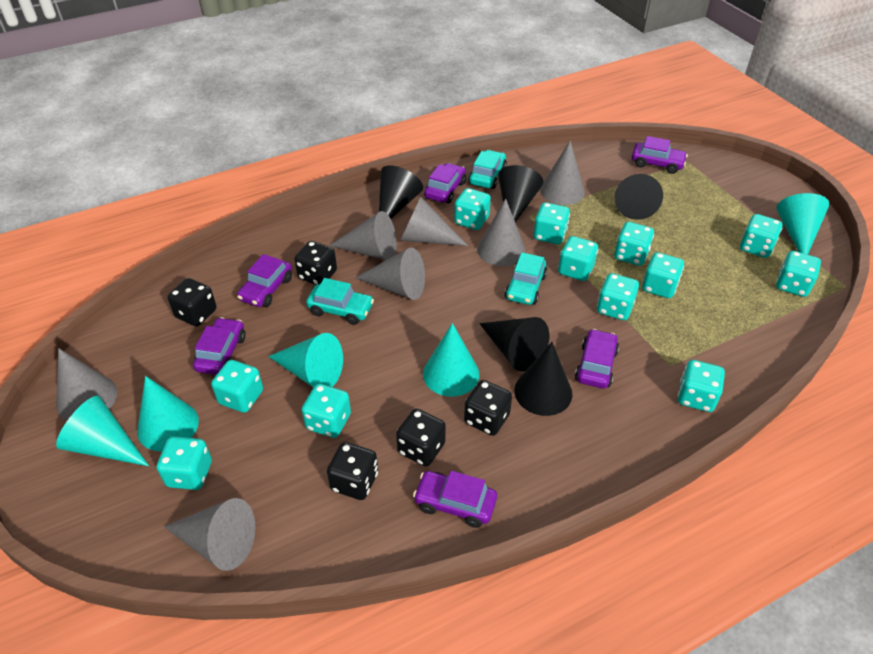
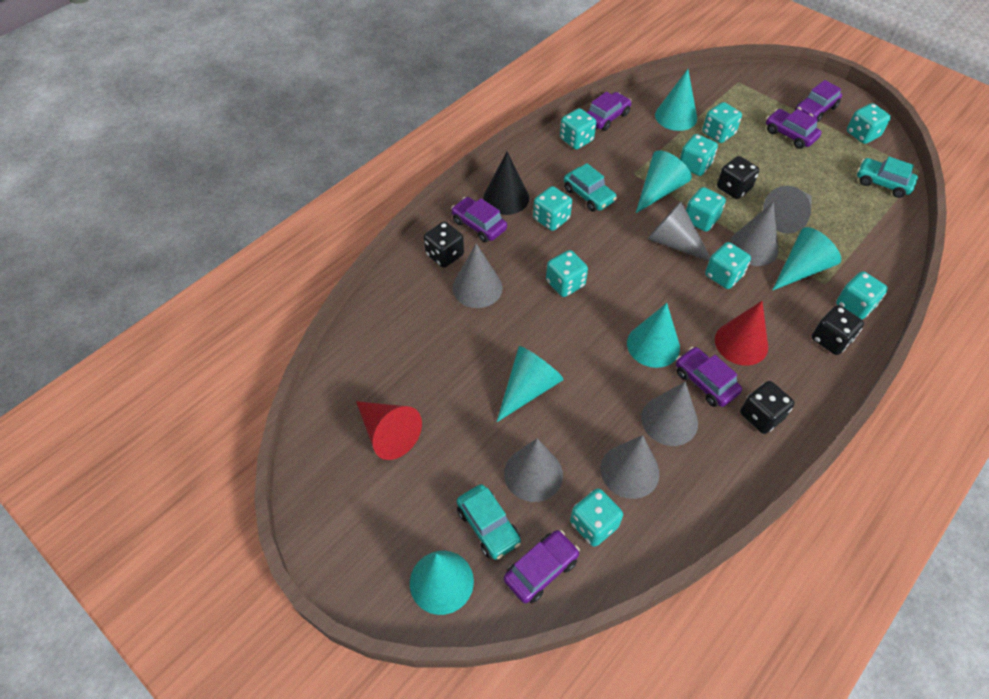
black cone: 5 -> 1
black dice: 5 -> 4
red cone: 0 -> 2
turquoise cone: 5 -> 6
turquoise dice: 12 -> 10

